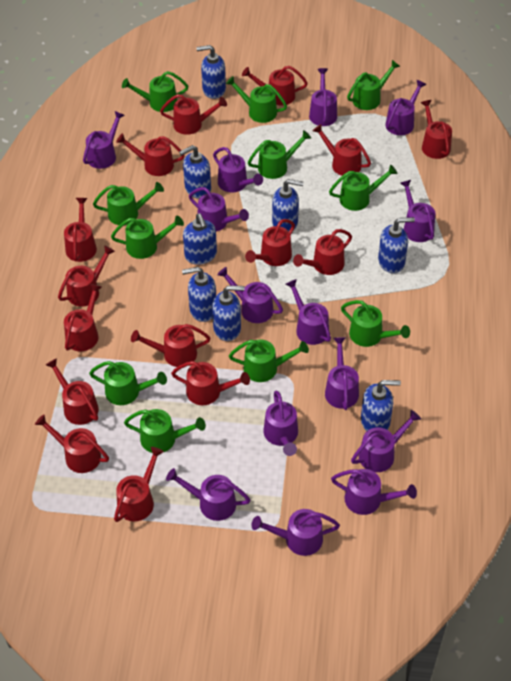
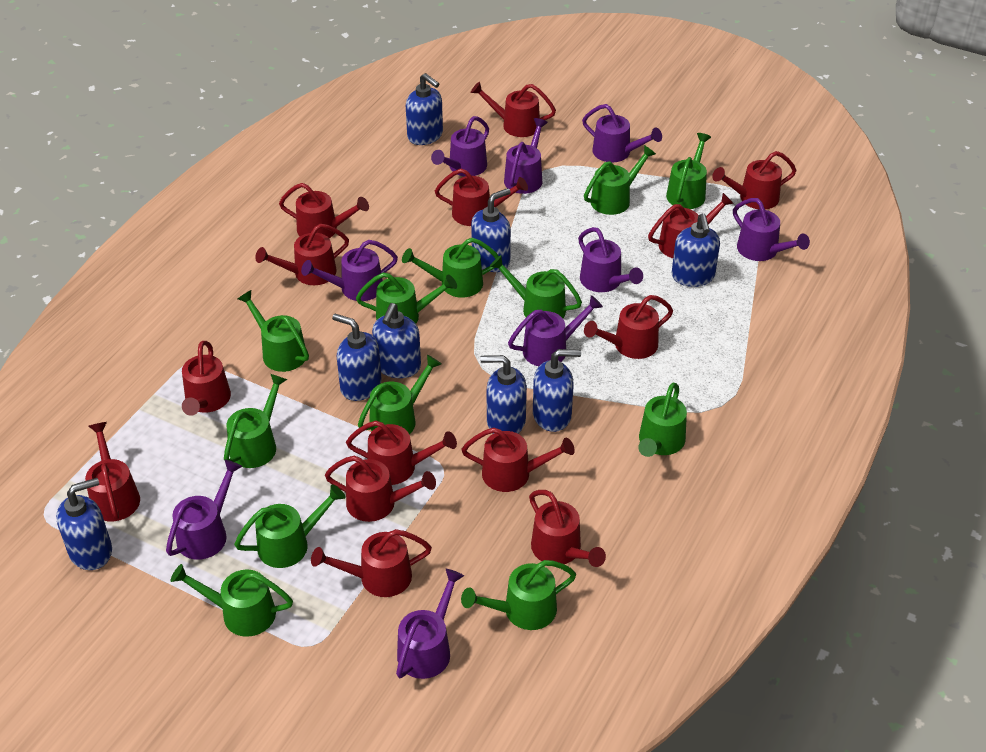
green watering can: 11 -> 12
purple watering can: 14 -> 9
red watering can: 15 -> 14

